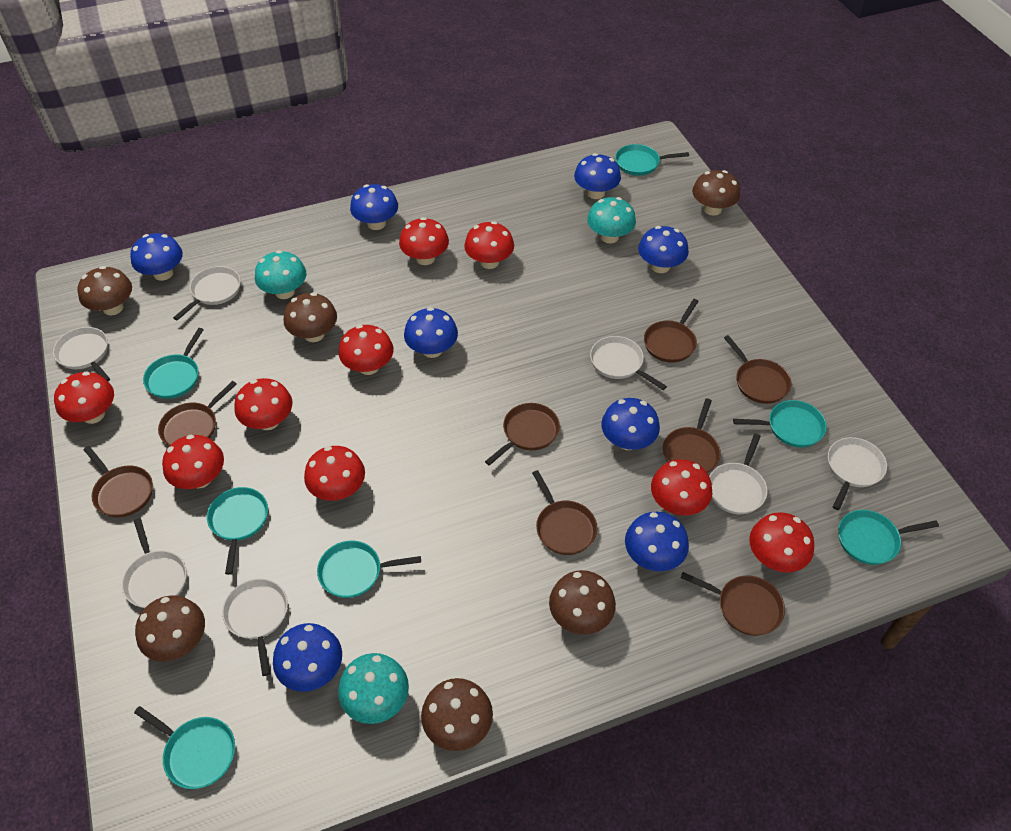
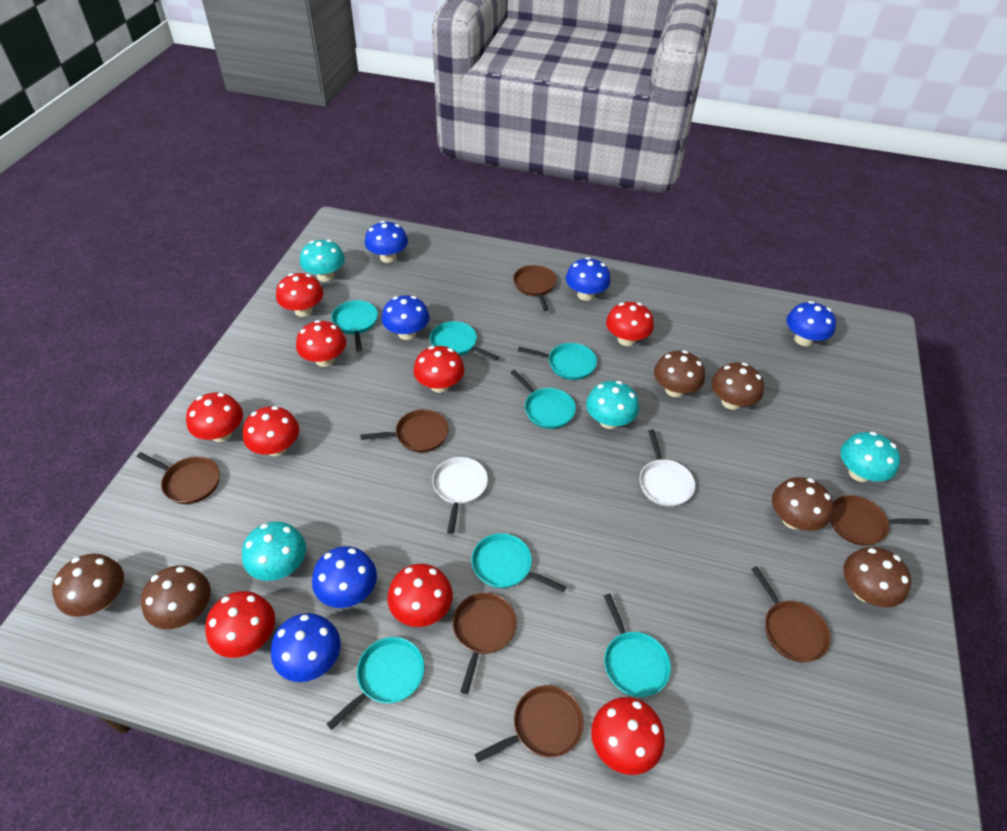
blue mushroom: 8 -> 6
brown pan: 8 -> 7
turquoise mushroom: 3 -> 4
white pan: 7 -> 2

